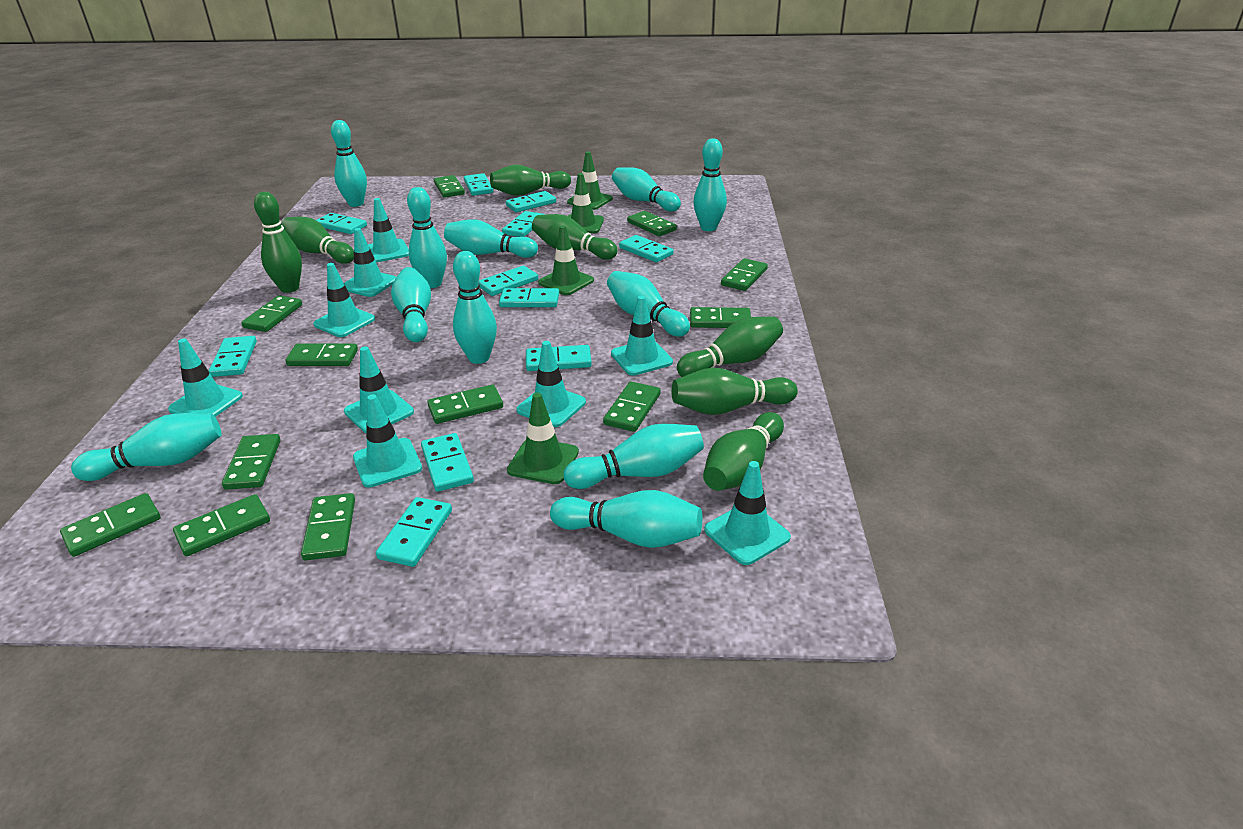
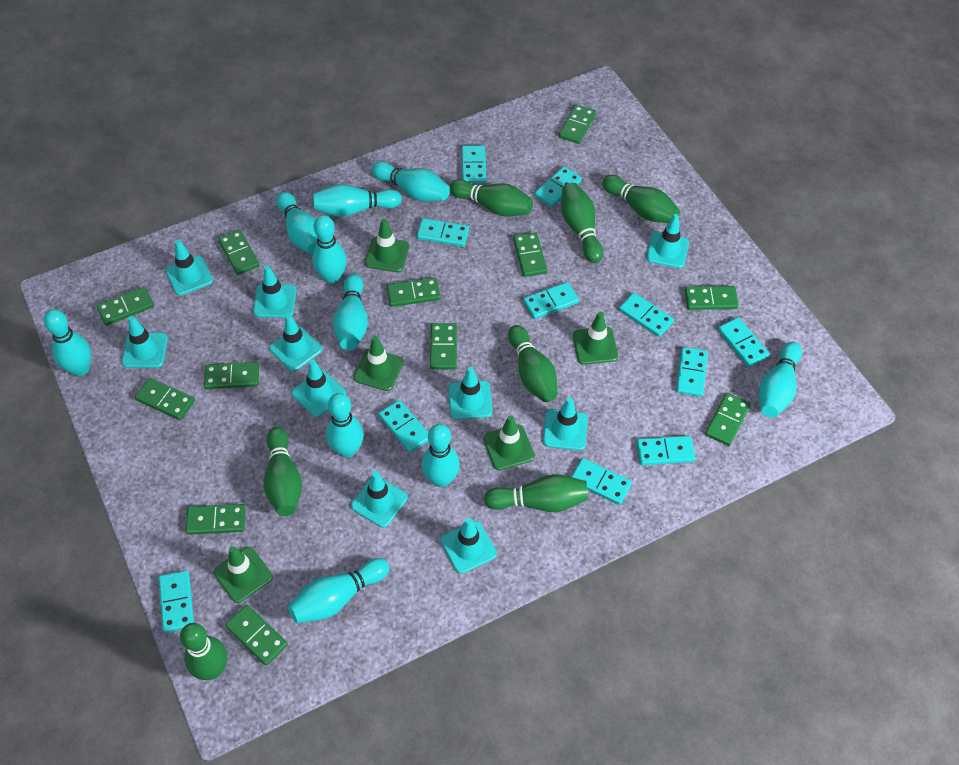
green traffic cone: 4 -> 5
turquoise bowling pin: 11 -> 10
turquoise traffic cone: 9 -> 10

